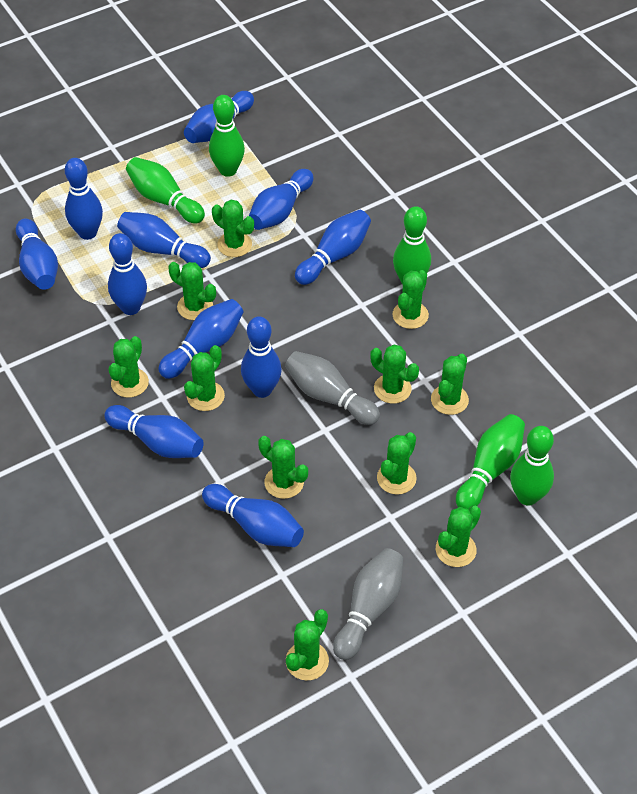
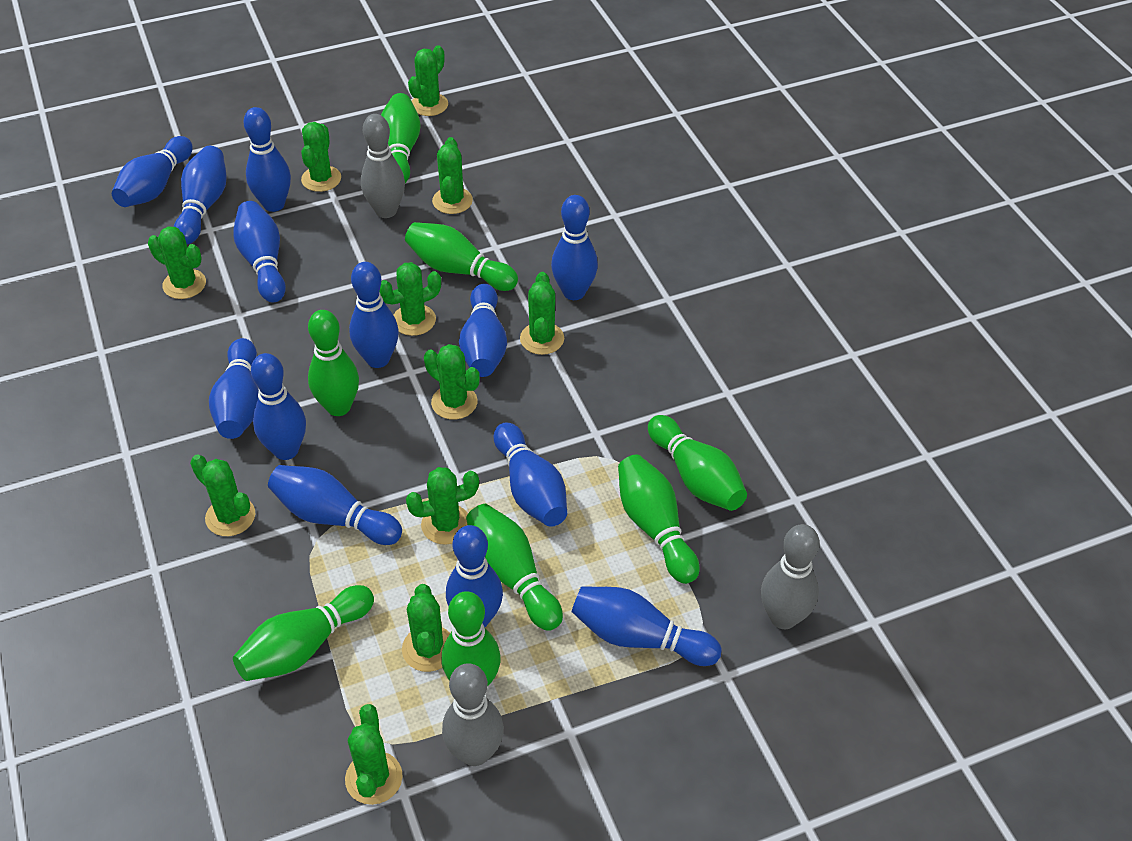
blue bowling pin: 11 -> 13
green bowling pin: 5 -> 8
grey bowling pin: 2 -> 3

